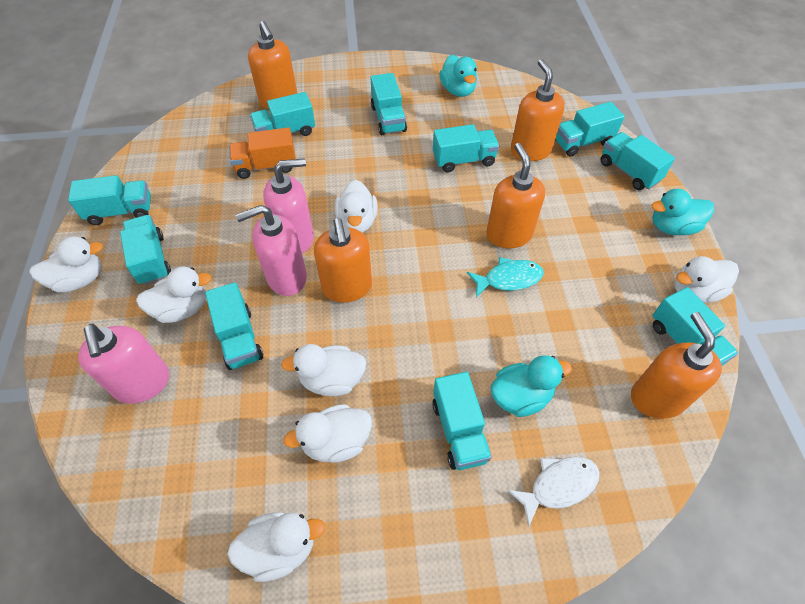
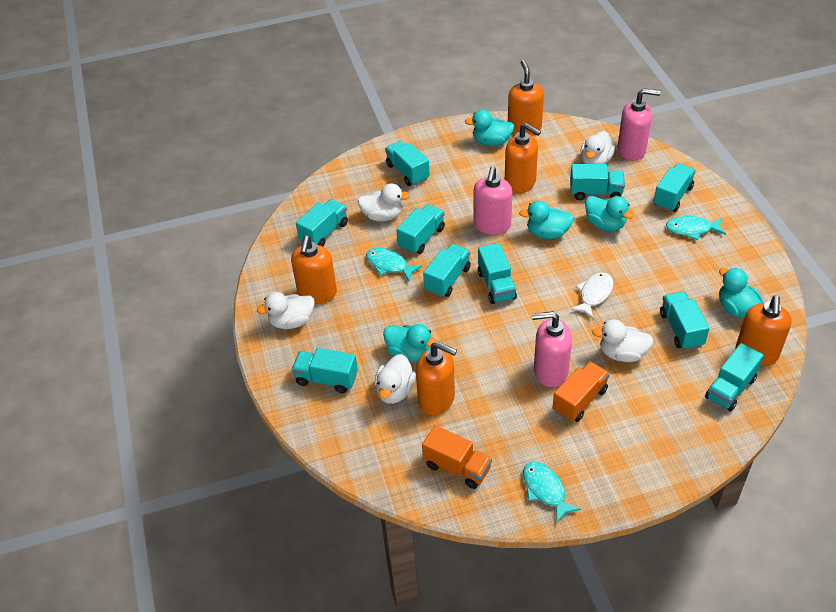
orange truck: 1 -> 2
turquoise duck: 3 -> 5
turquoise fish: 1 -> 3
white duck: 7 -> 5

